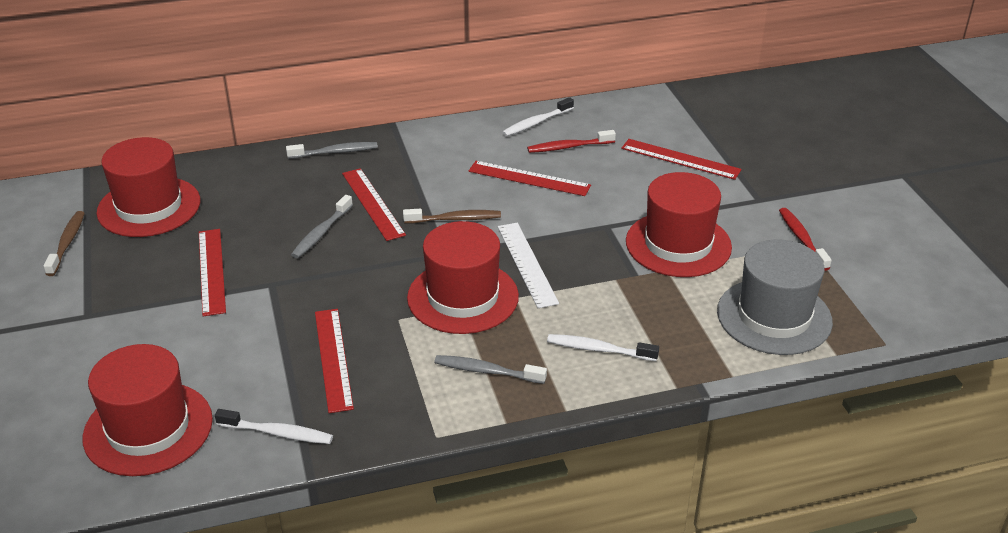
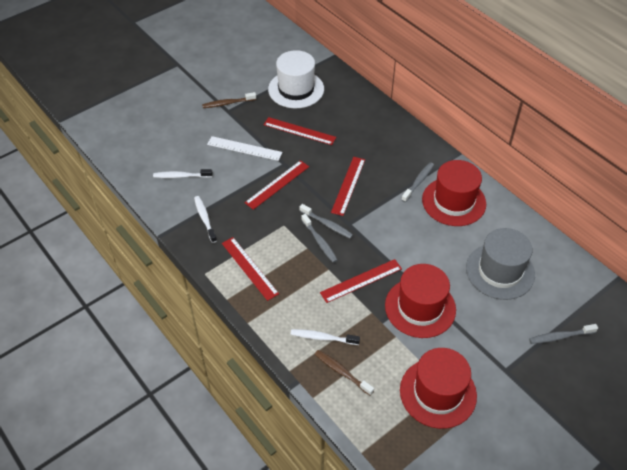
grey toothbrush: 3 -> 4
red hat: 4 -> 3
red toothbrush: 2 -> 0
white hat: 0 -> 1

